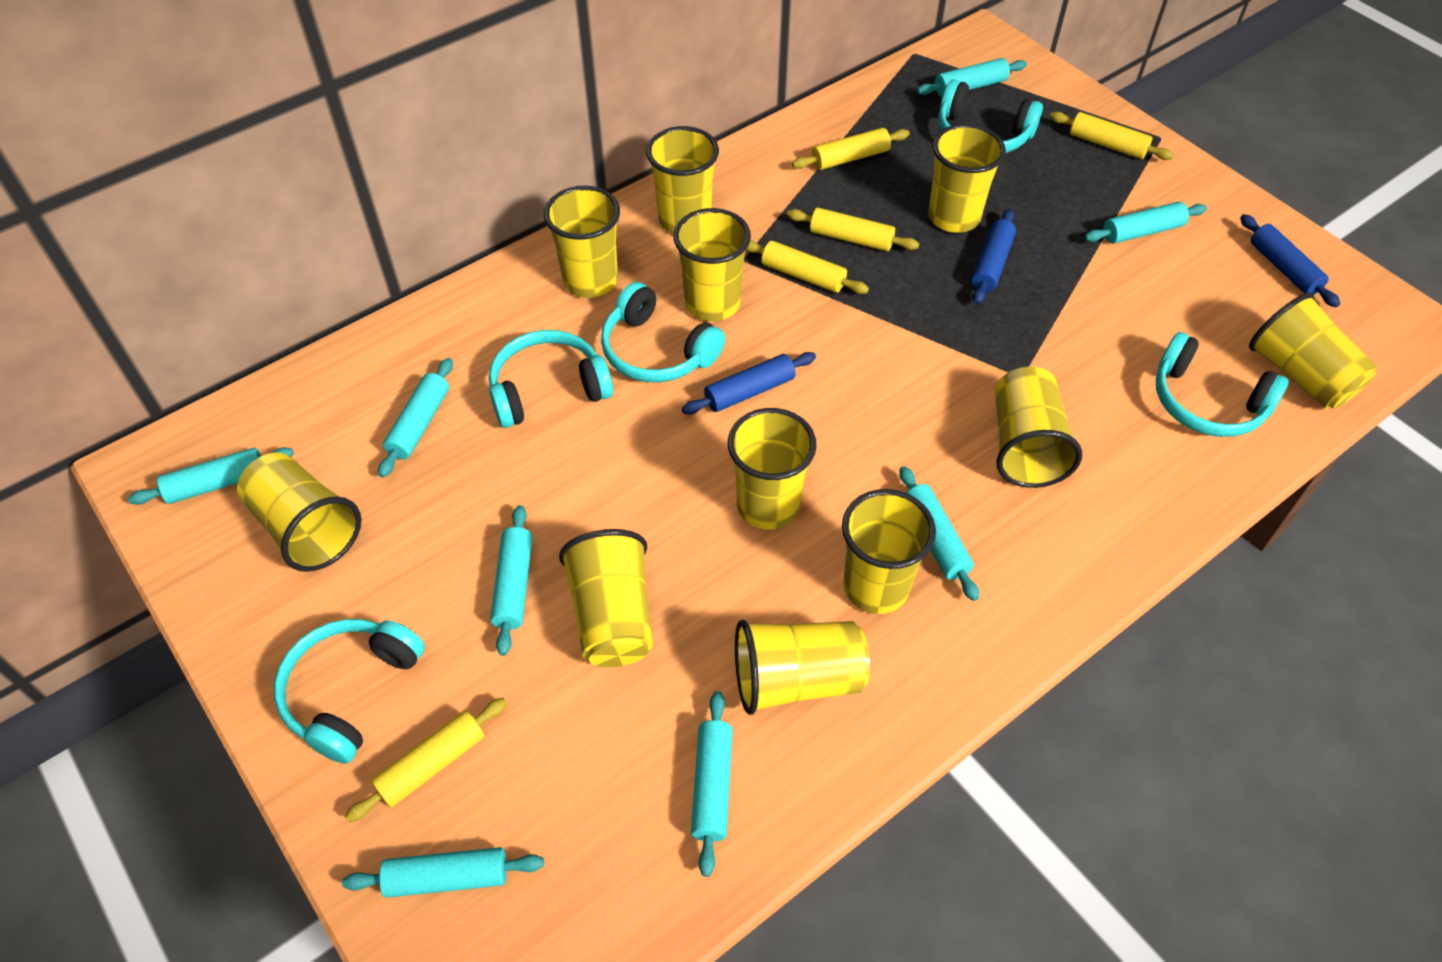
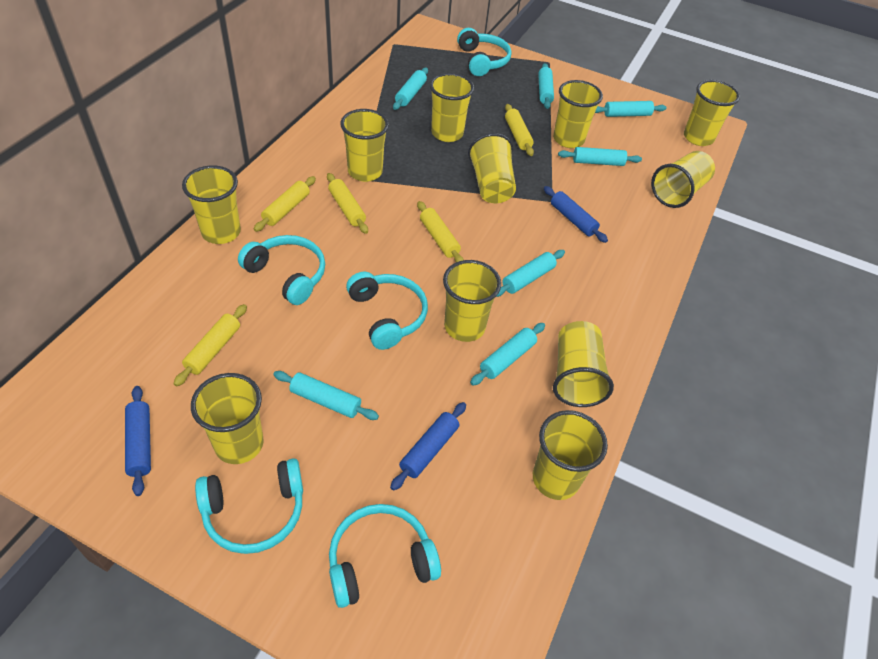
turquoise rolling pin: 8 -> 7

